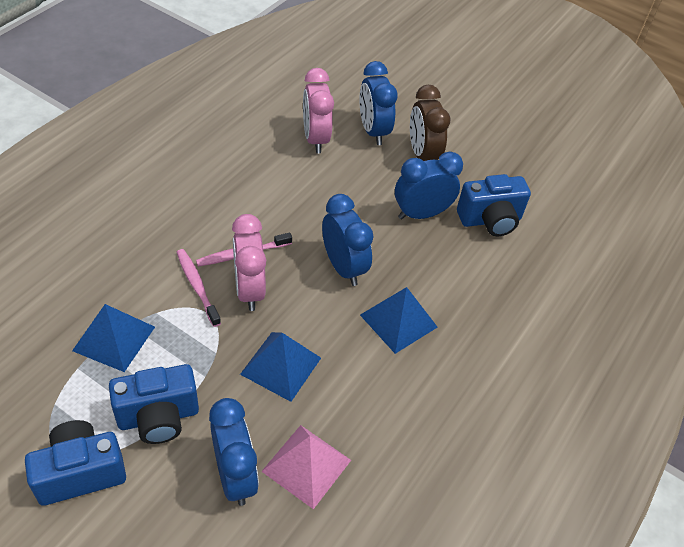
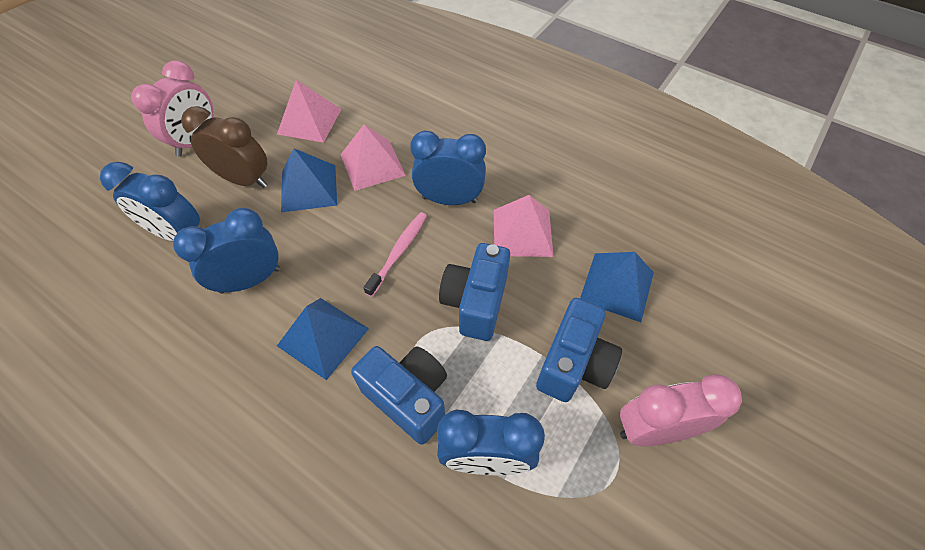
pink pyramid: 1 -> 3
pink toothbrush: 2 -> 1

